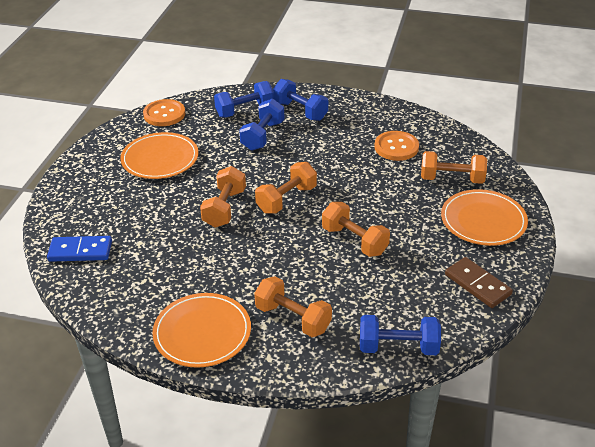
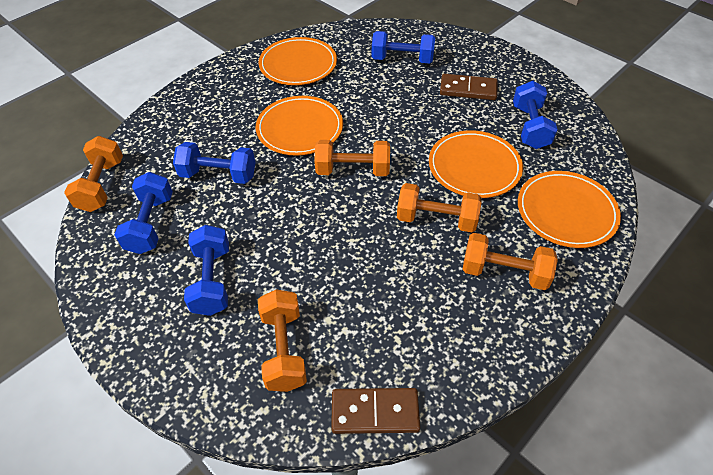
blue domino: 1 -> 0
blue dumbbell: 4 -> 5
brown domino: 1 -> 2
orange button: 2 -> 0
orange plate: 3 -> 4

